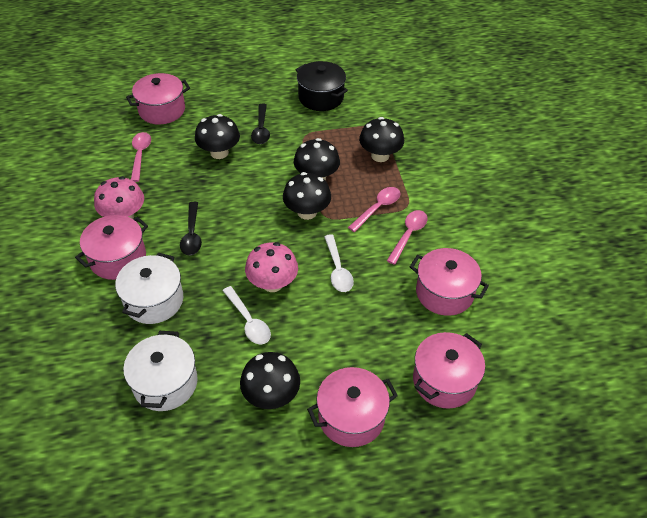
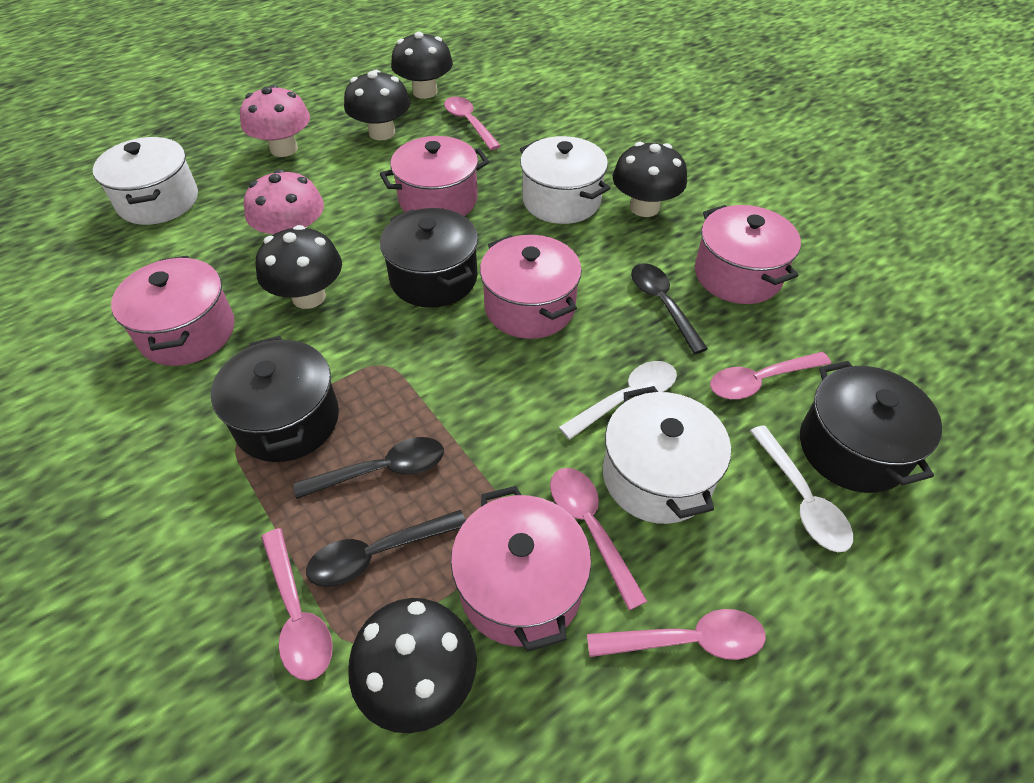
black pot: 1 -> 3
black spoon: 2 -> 3
pink spoon: 3 -> 5
white pot: 2 -> 3

